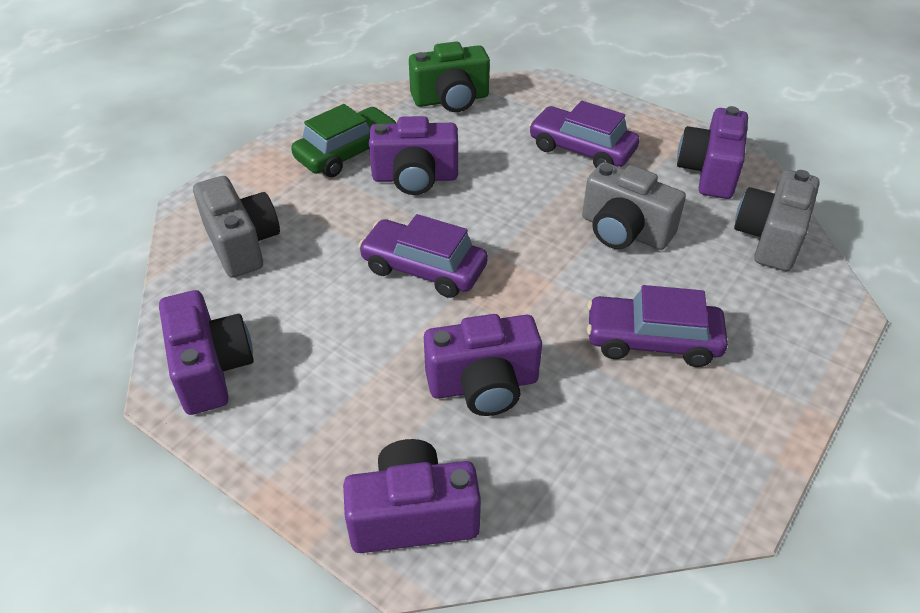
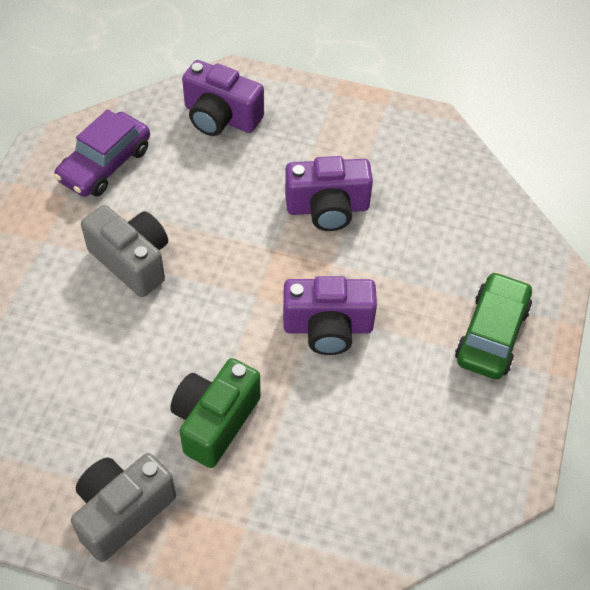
grey camera: 3 -> 2
purple camera: 5 -> 3
purple car: 3 -> 1

